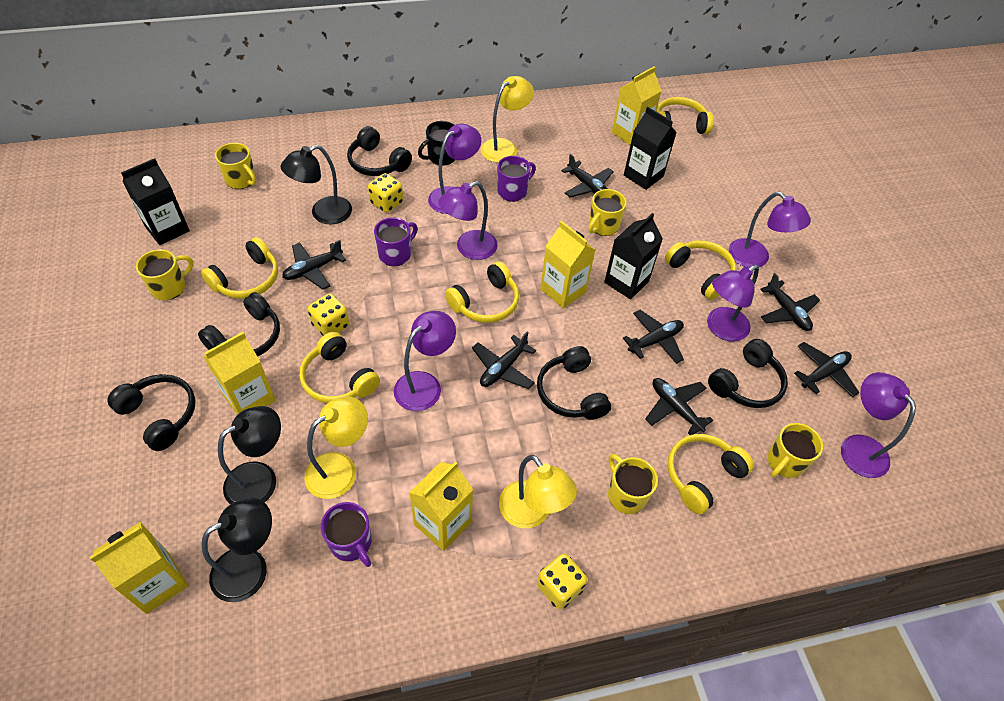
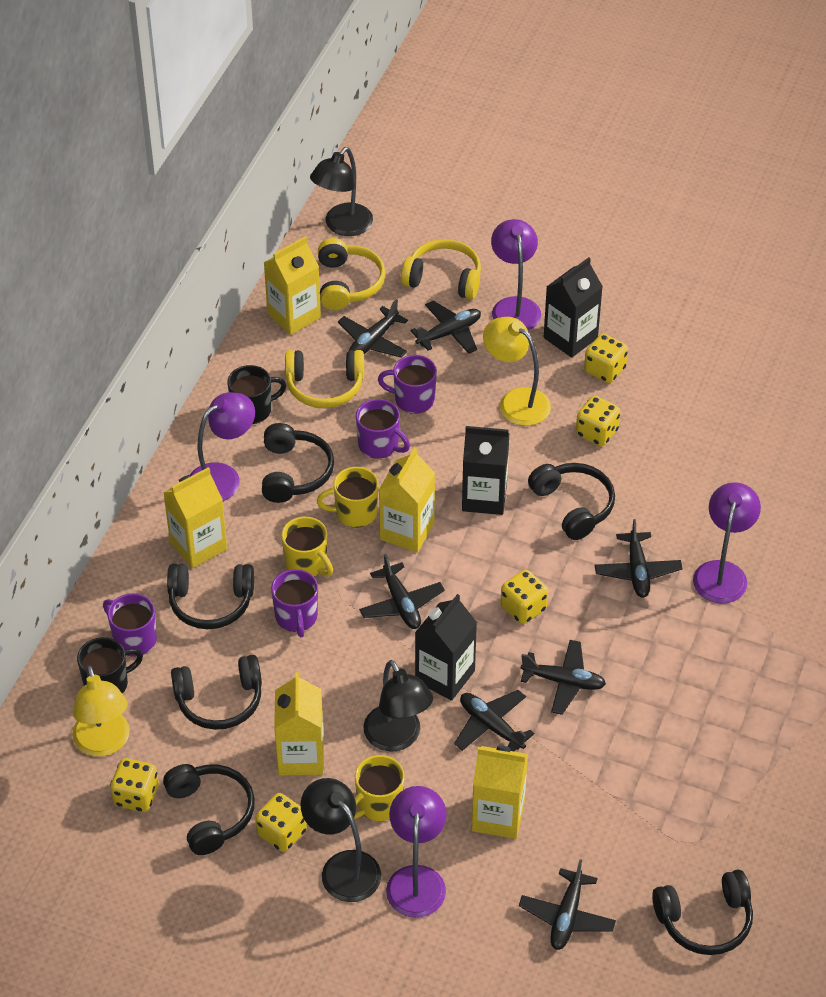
black headphones: 5 -> 6
black mug: 1 -> 2
purple lamp: 6 -> 4
purple mug: 3 -> 4
yellow dice: 3 -> 5
yellow headphones: 6 -> 3
yellow lamp: 3 -> 2
yellow mug: 5 -> 3

